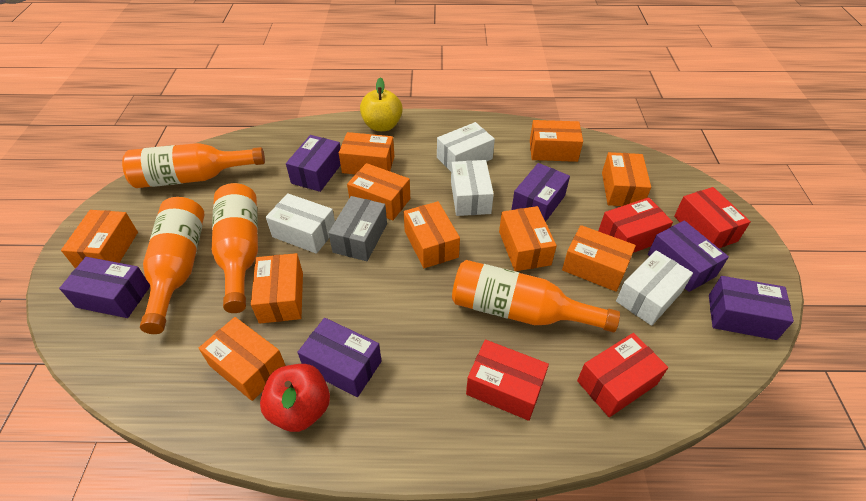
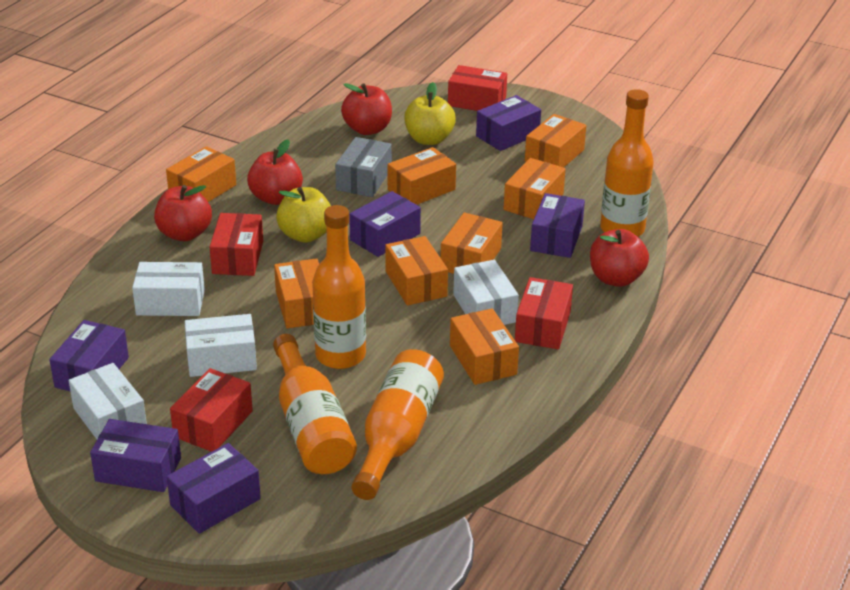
orange box: 10 -> 8
red apple: 1 -> 4
yellow apple: 1 -> 2

